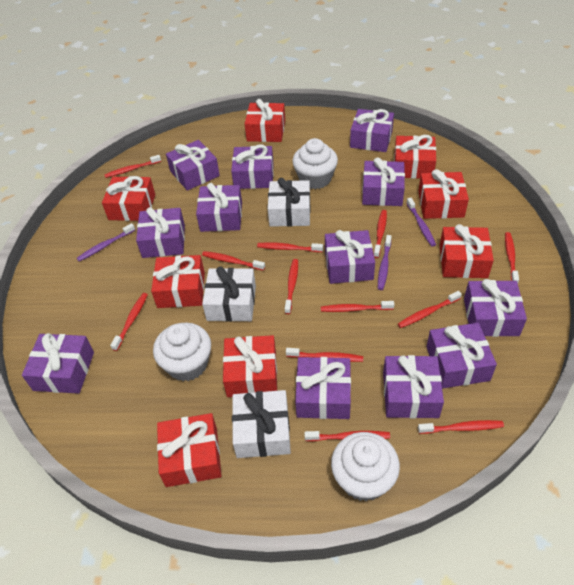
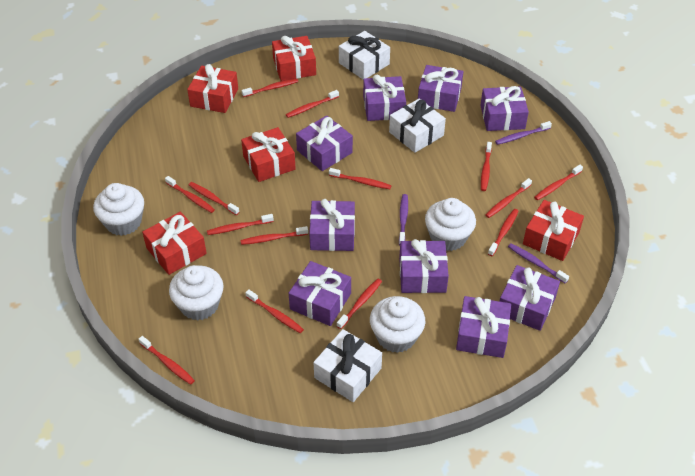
purple gift: 12 -> 9
red gift: 8 -> 5
red toothbrush: 12 -> 14
white cupcake: 3 -> 4

